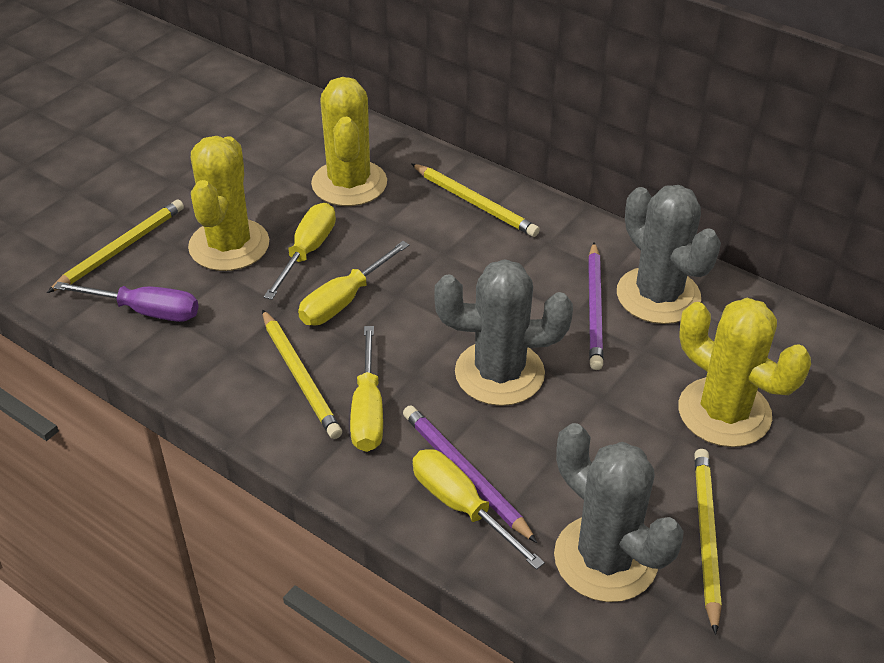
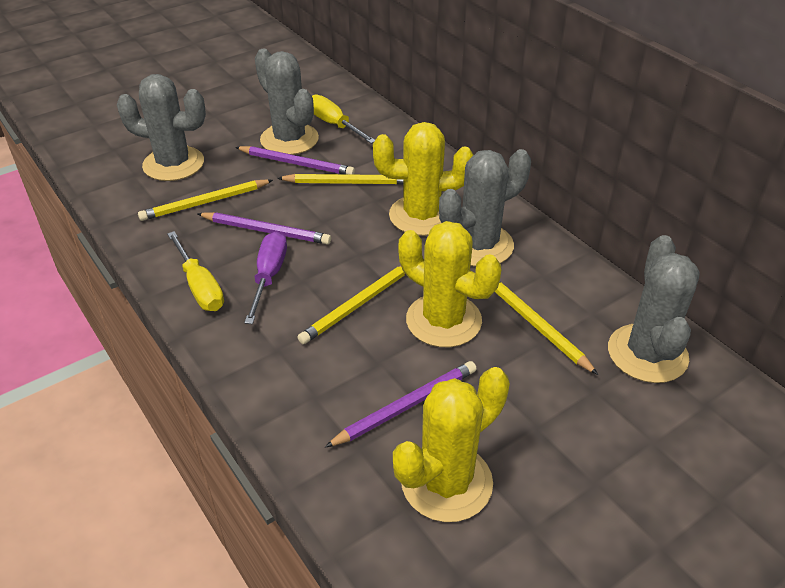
grey cactus: 3 -> 4
purple pencil: 2 -> 3
yellow screwdriver: 4 -> 2

